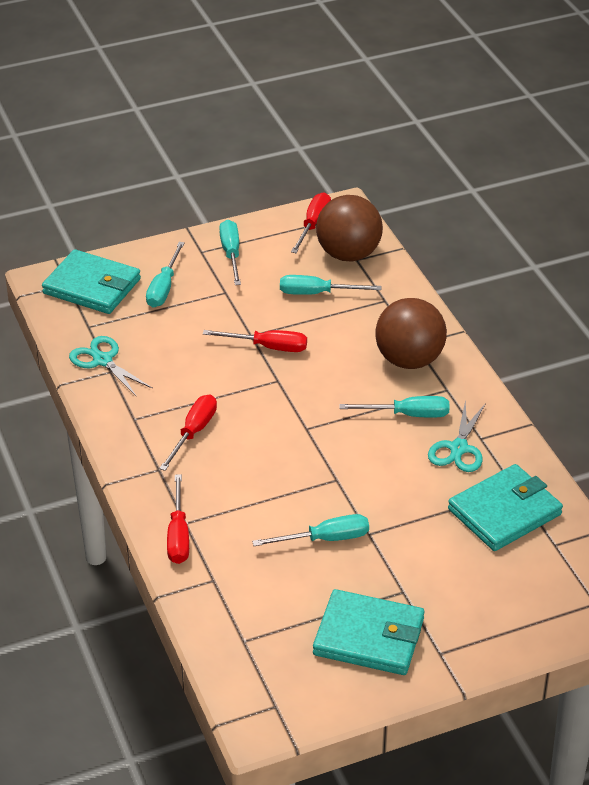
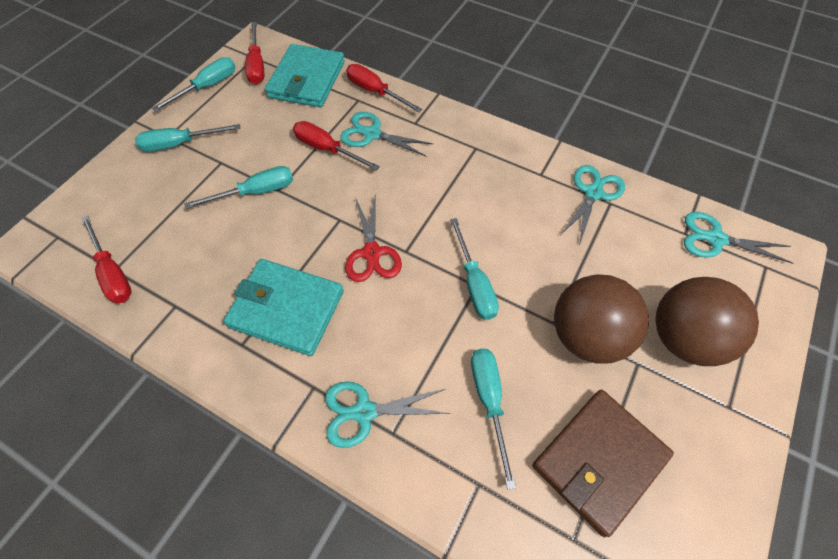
brown wallet: 0 -> 1
red scissors: 0 -> 1
turquoise scissors: 2 -> 4
turquoise wallet: 3 -> 2

